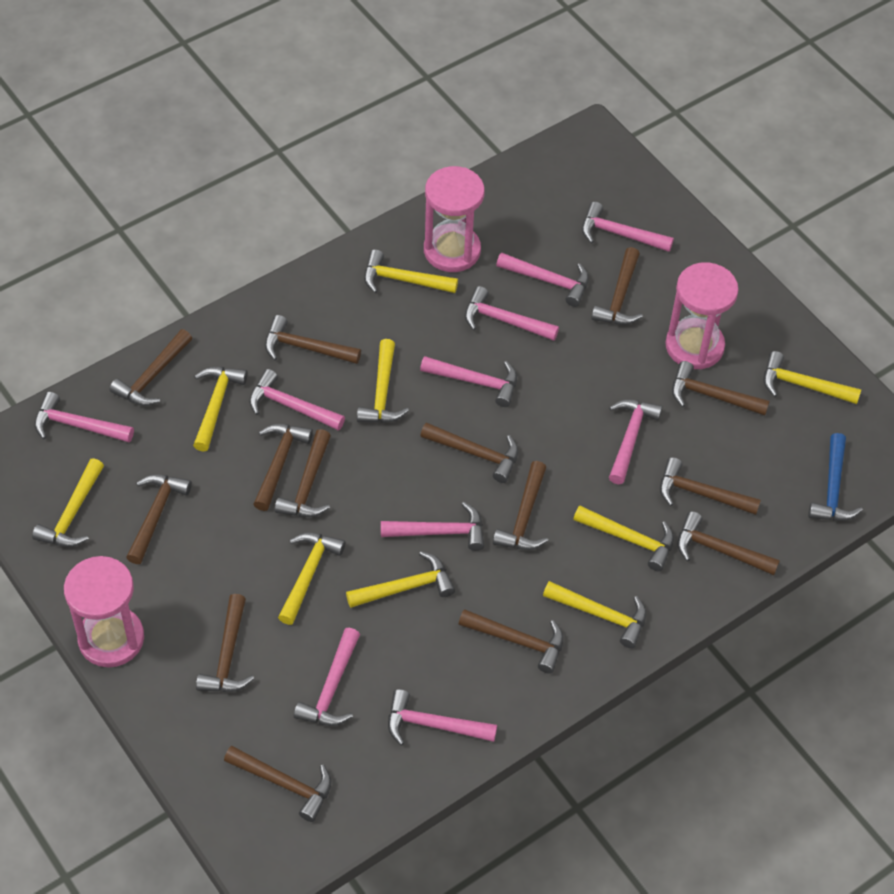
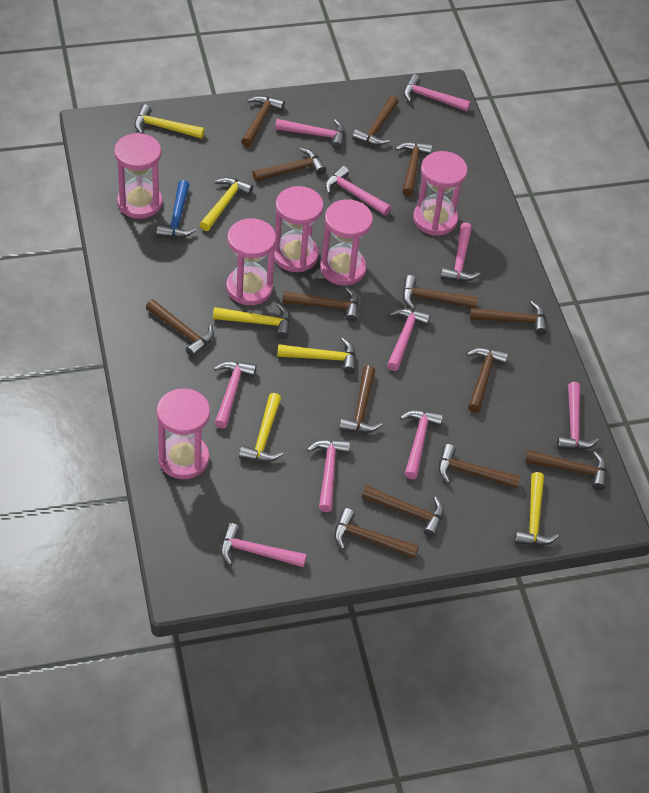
pink hourglass: 3 -> 6
yellow hammer: 9 -> 6

